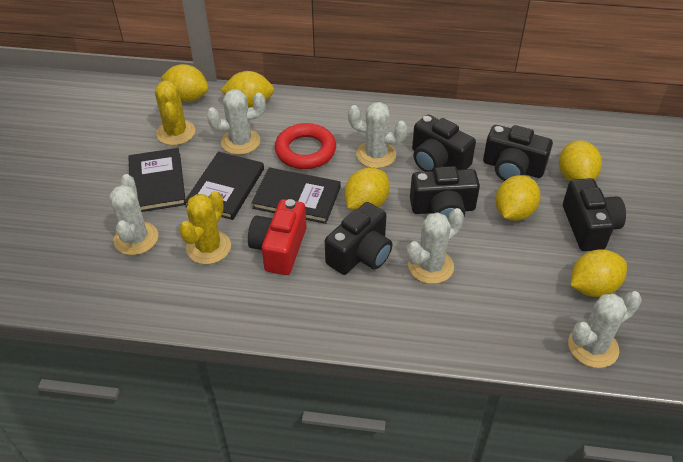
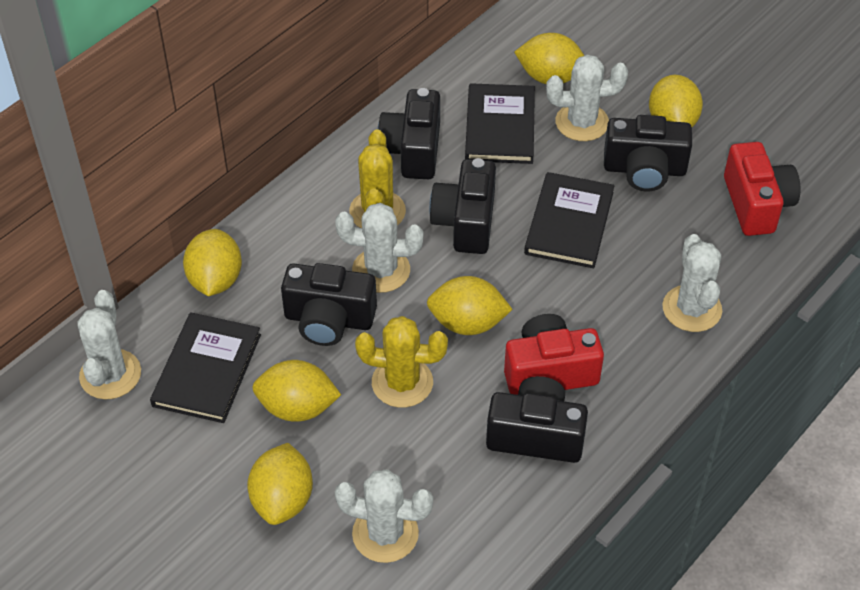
red camera: 1 -> 2
red ring: 1 -> 0

